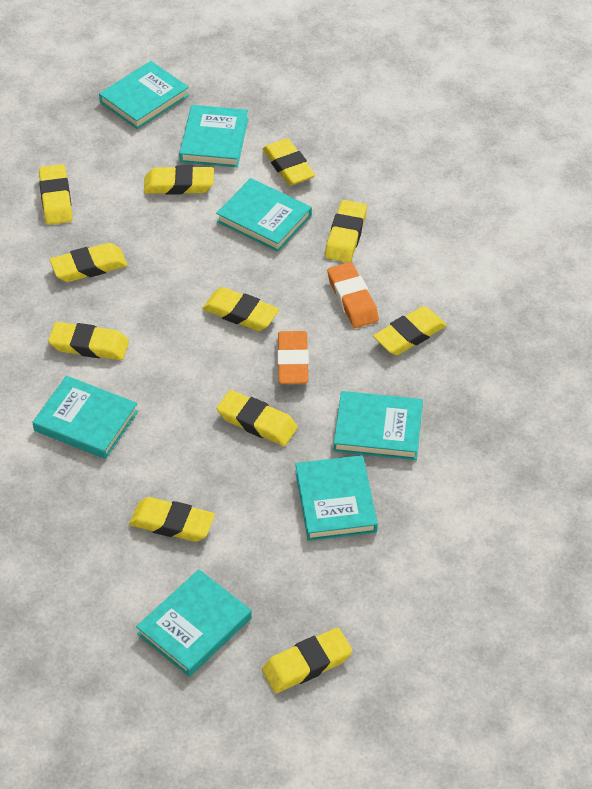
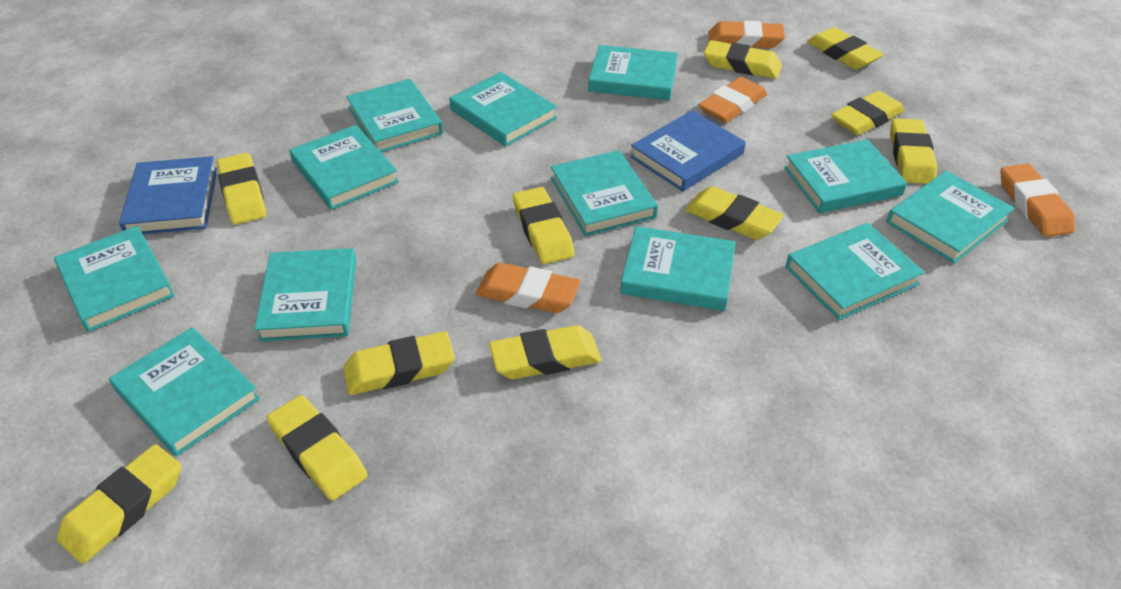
blue book: 0 -> 2
orange eraser: 2 -> 4
turquoise book: 7 -> 12

